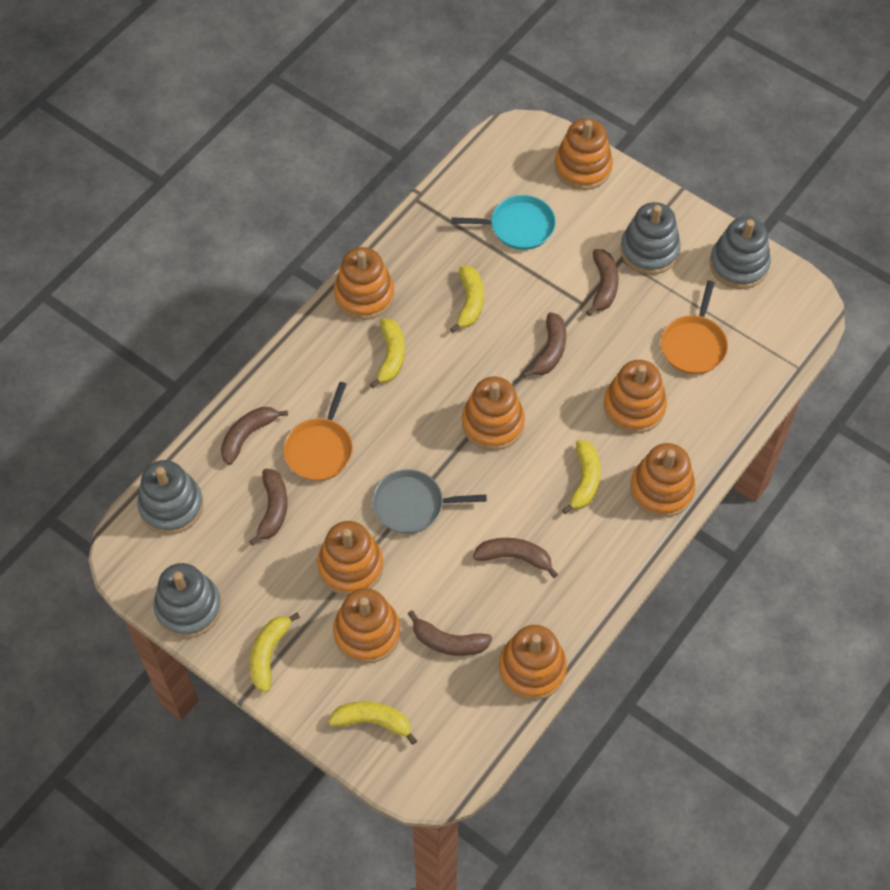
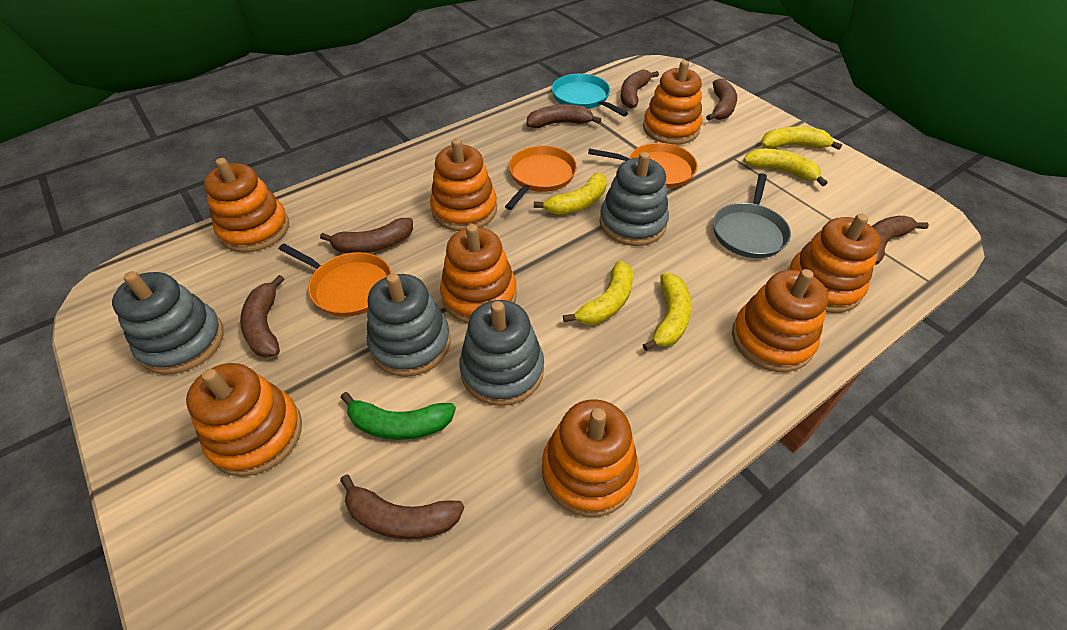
brown banana: 6 -> 7
green banana: 0 -> 1
orange pan: 2 -> 3

